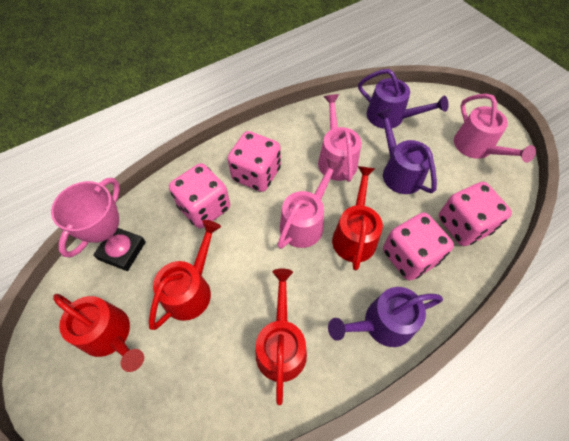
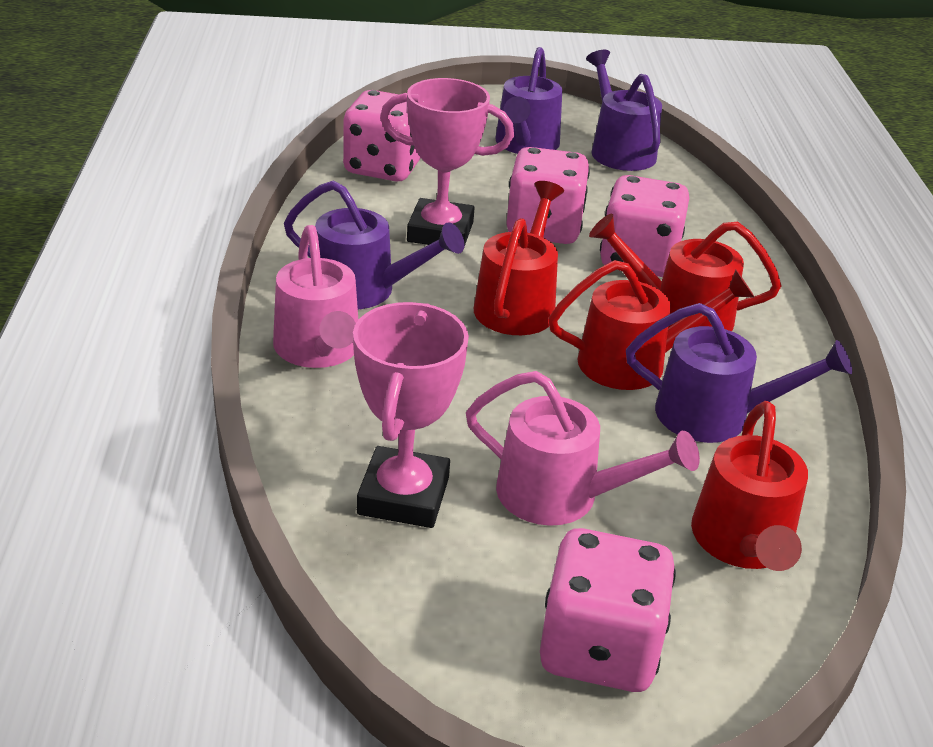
pink trophy: 1 -> 2
pink watering can: 3 -> 2
purple watering can: 3 -> 4

